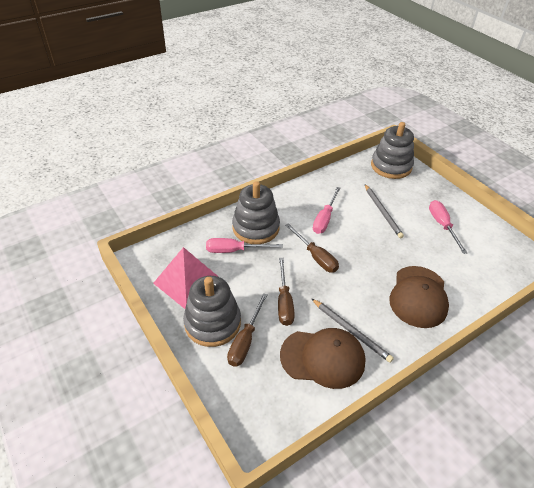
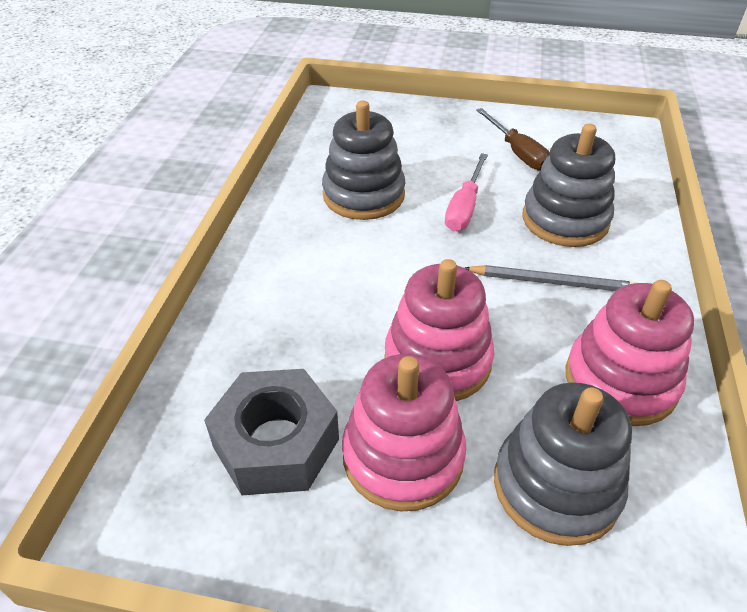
brown cap: 2 -> 0
brown screwdriver: 3 -> 1
grey nut: 0 -> 1
grey pencil: 2 -> 1
pink pyramid: 1 -> 0
pink screwdriver: 3 -> 1
pink stacking toy: 0 -> 3

